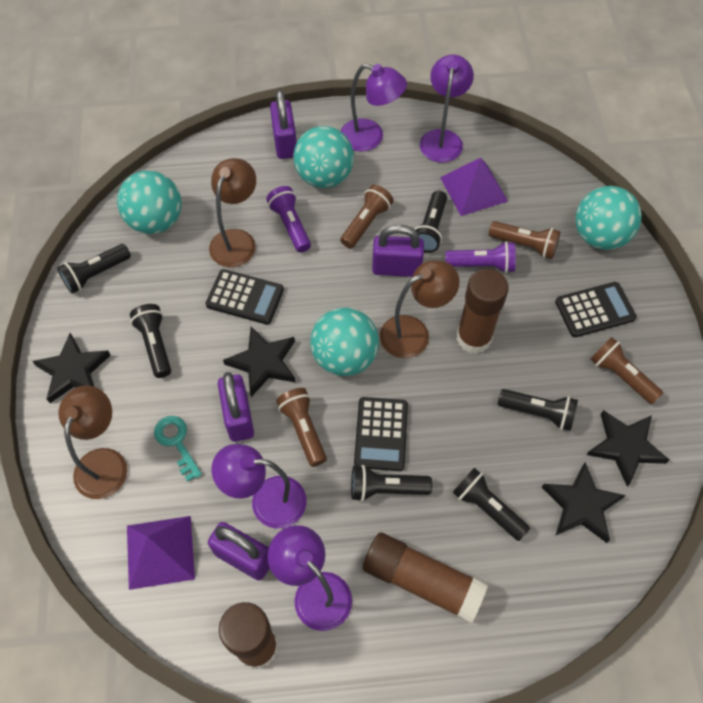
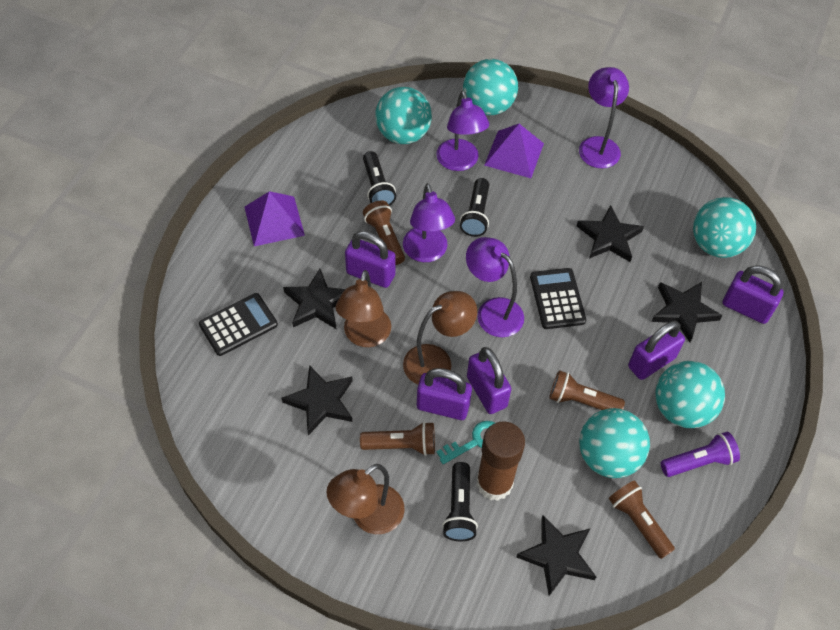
black calculator: 3 -> 2
black flashlight: 6 -> 3
black star: 4 -> 5
brown glue stick: 3 -> 1
purple flashlight: 2 -> 1
purple padlock: 4 -> 5
turquoise ball: 4 -> 5

